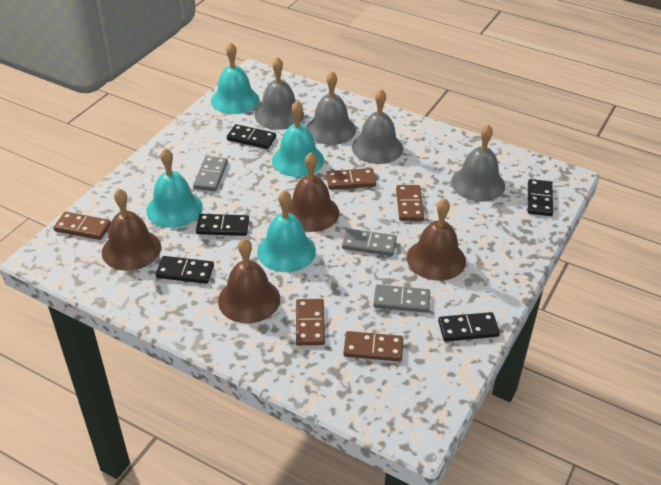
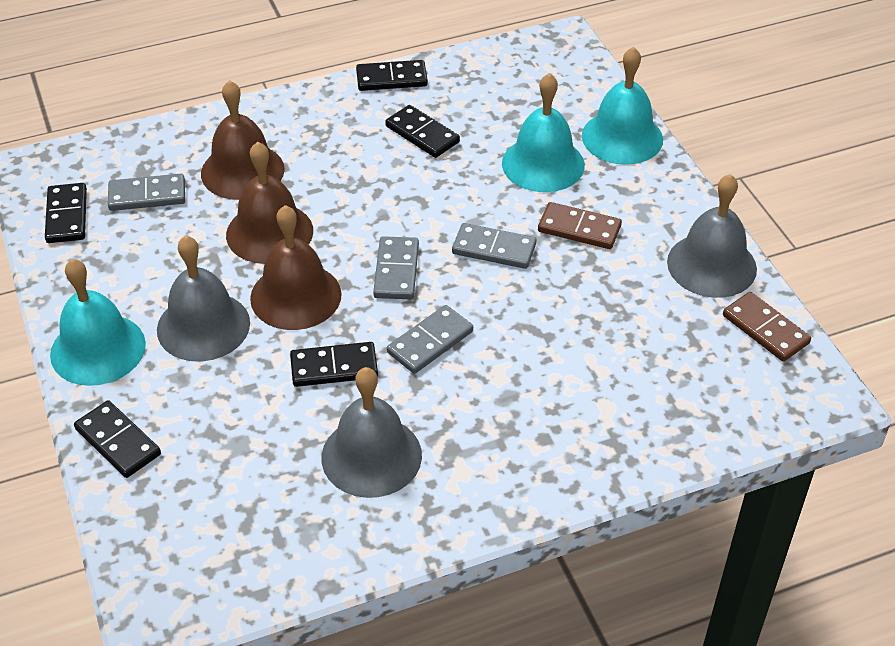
brown bell: 4 -> 3
brown domino: 5 -> 2
grey bell: 4 -> 3
grey domino: 3 -> 4
turquoise bell: 4 -> 3

